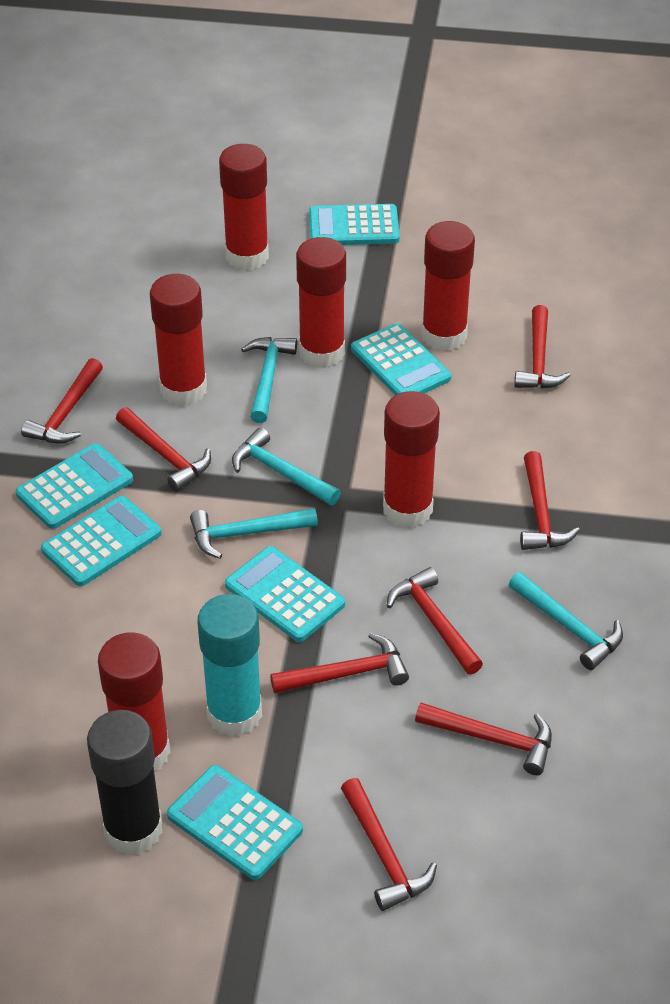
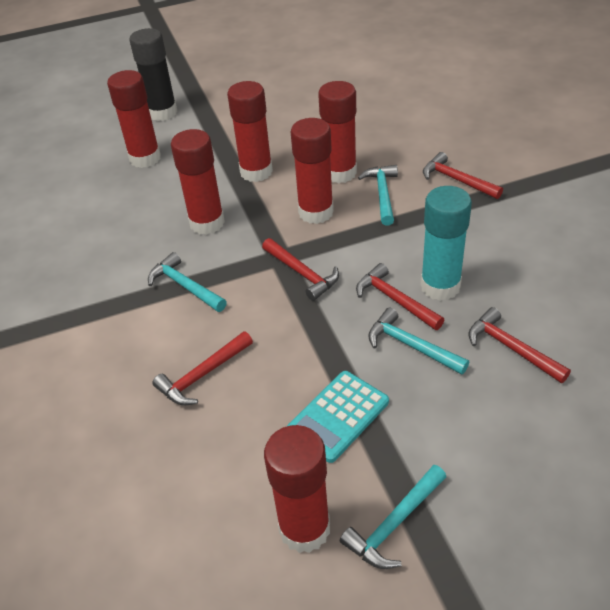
red hammer: 8 -> 5
turquoise calculator: 6 -> 1

